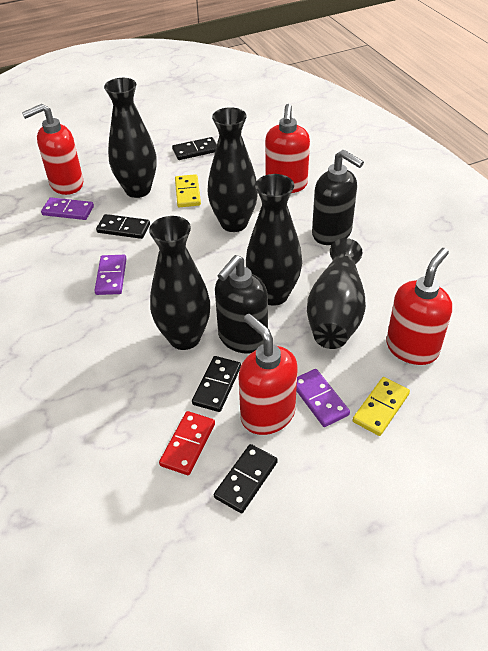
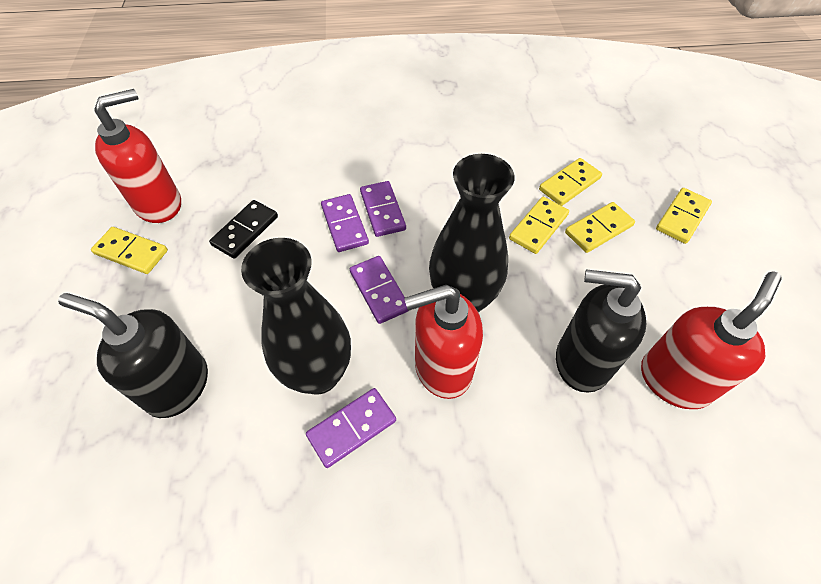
black domino: 4 -> 1
black vase: 5 -> 2
purple domino: 3 -> 4
red domino: 1 -> 0
red soap dispenser: 4 -> 3
yellow domino: 2 -> 5

